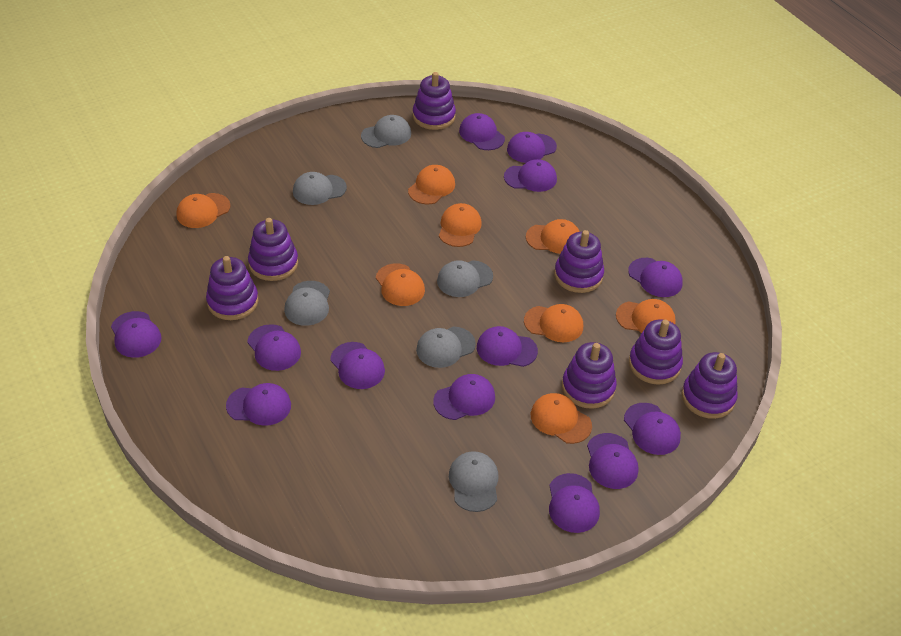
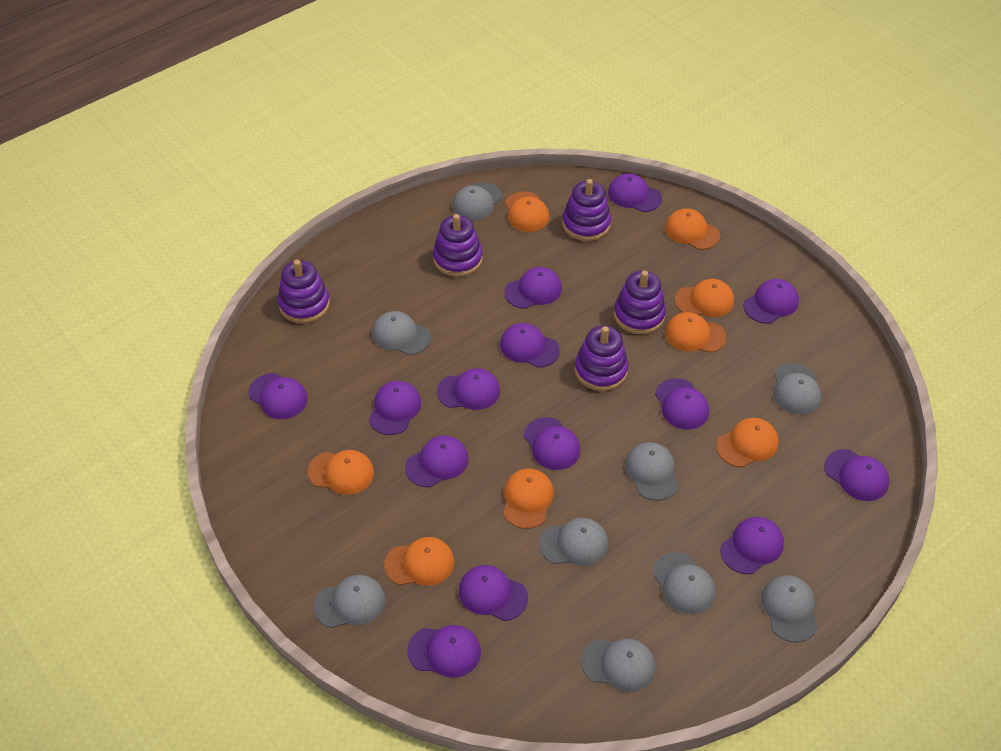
grey cap: 6 -> 9
purple cap: 13 -> 14
purple stacking toy: 7 -> 5

